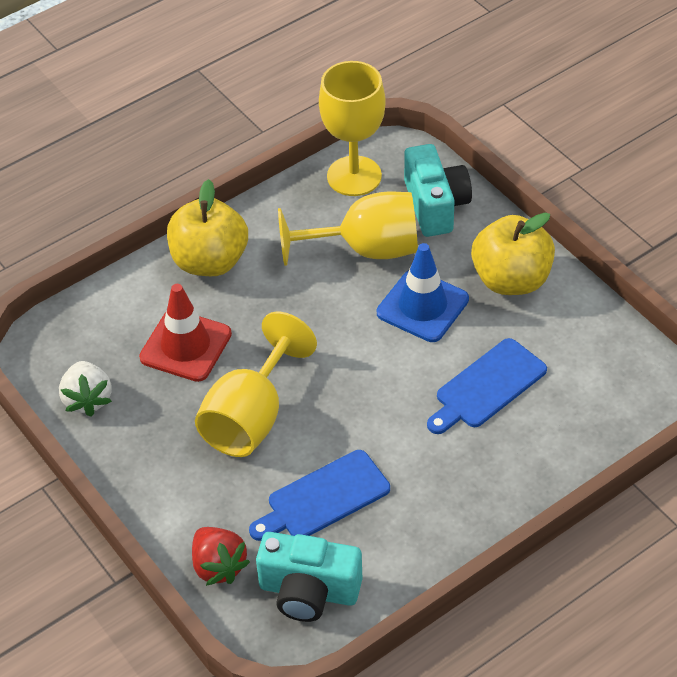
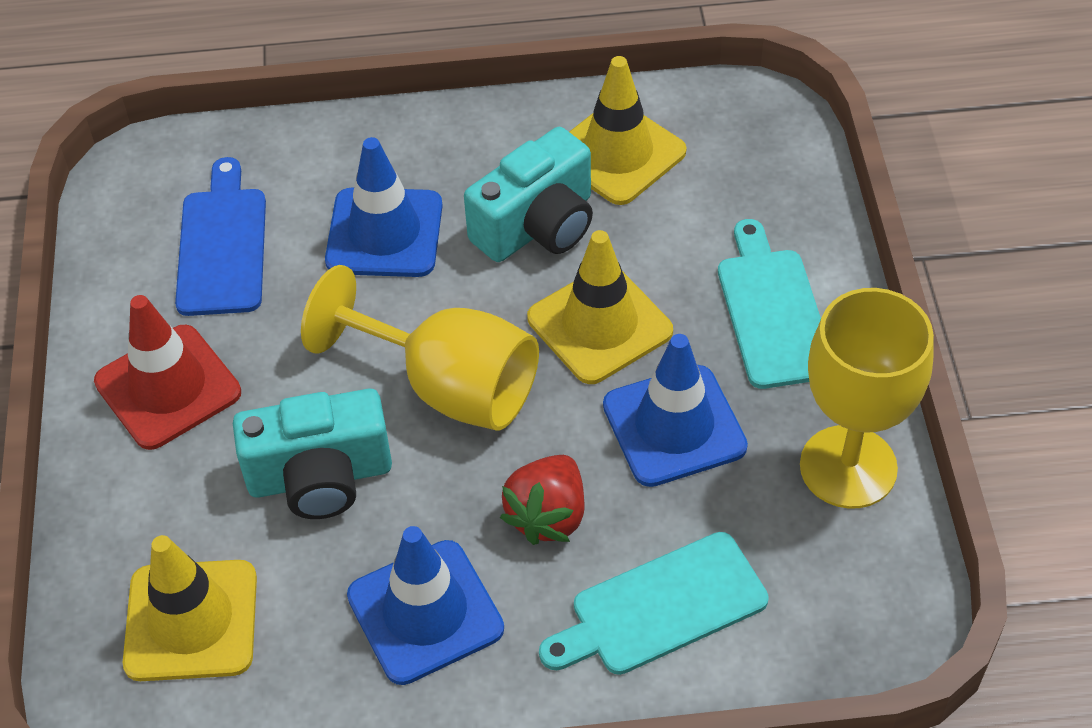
blue cutting board: 2 -> 1
blue traffic cone: 1 -> 3
turquoise cutting board: 0 -> 2
white strawberry: 1 -> 0
yellow apple: 2 -> 0
yellow goblet: 3 -> 2
yellow traffic cone: 0 -> 3

